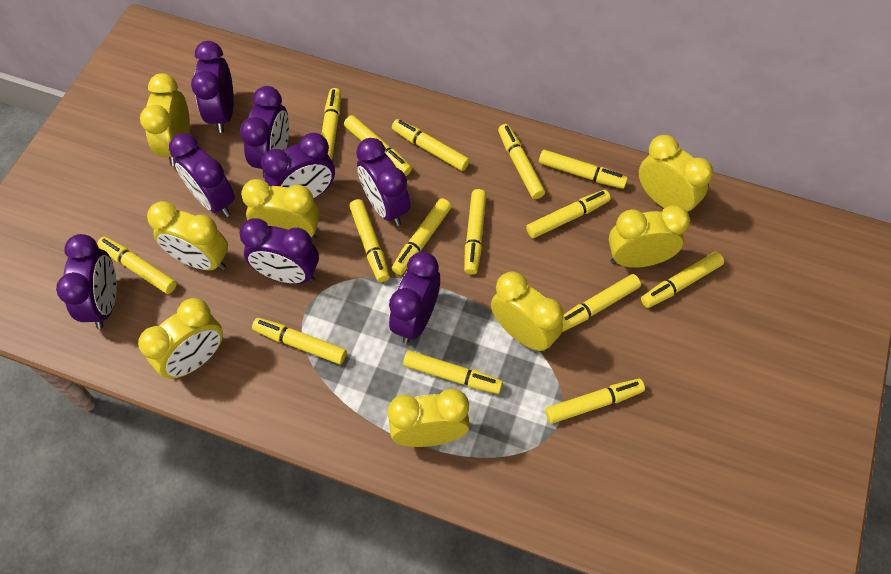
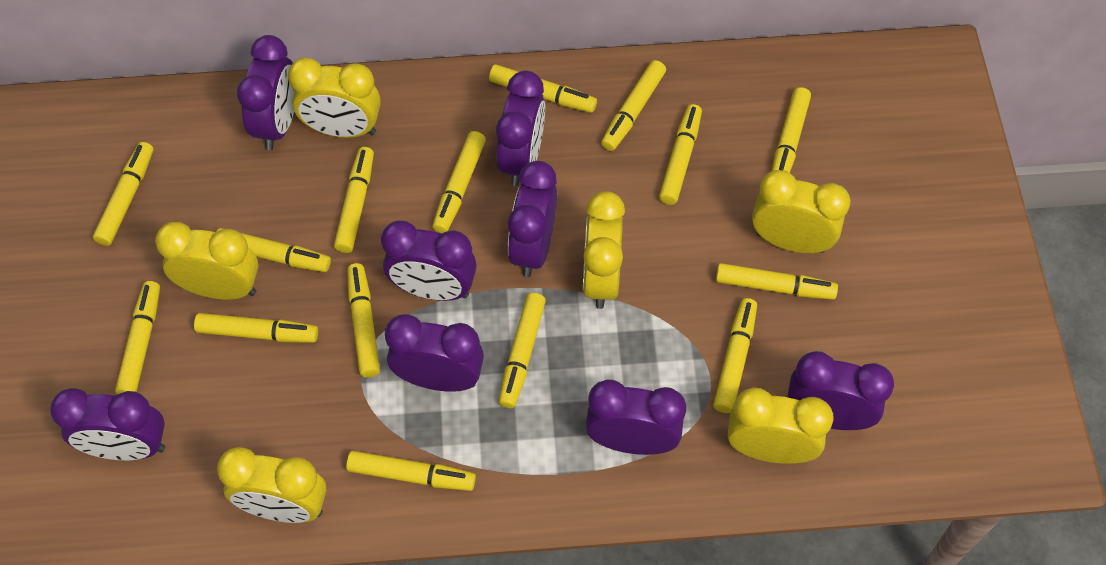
yellow clock: 8 -> 6

